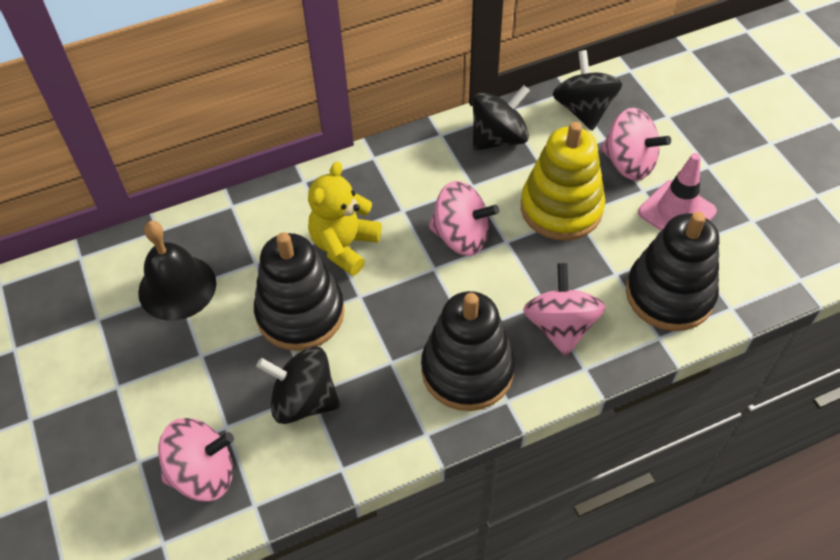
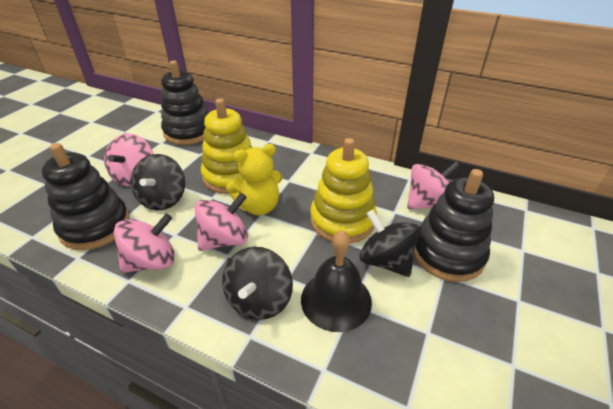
pink traffic cone: 1 -> 0
yellow stacking toy: 1 -> 2

